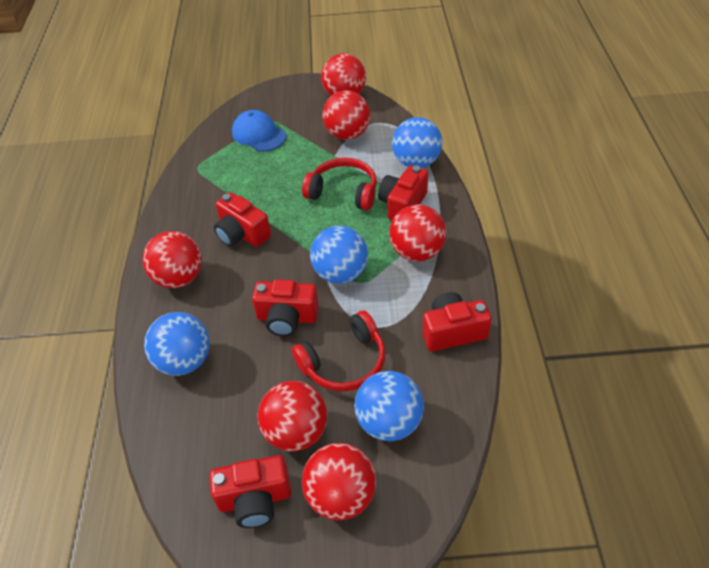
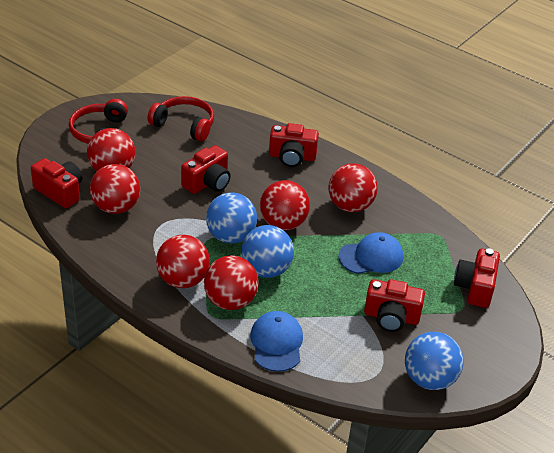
blue ball: 4 -> 3
blue cap: 1 -> 2

